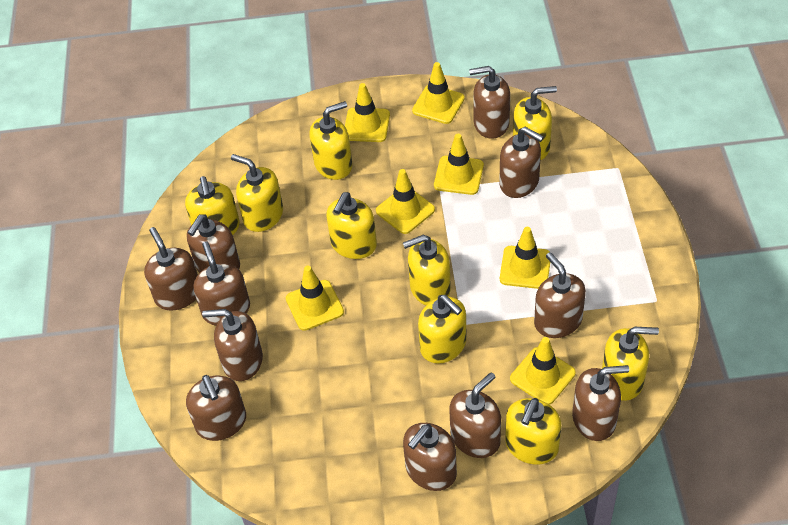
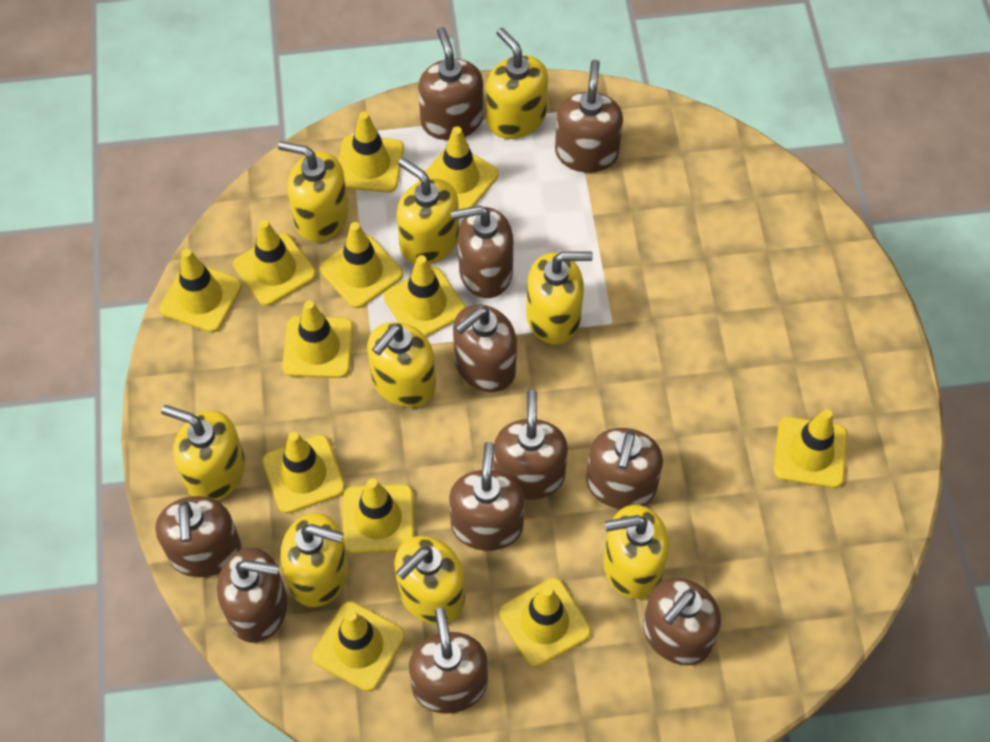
yellow traffic cone: 7 -> 12

